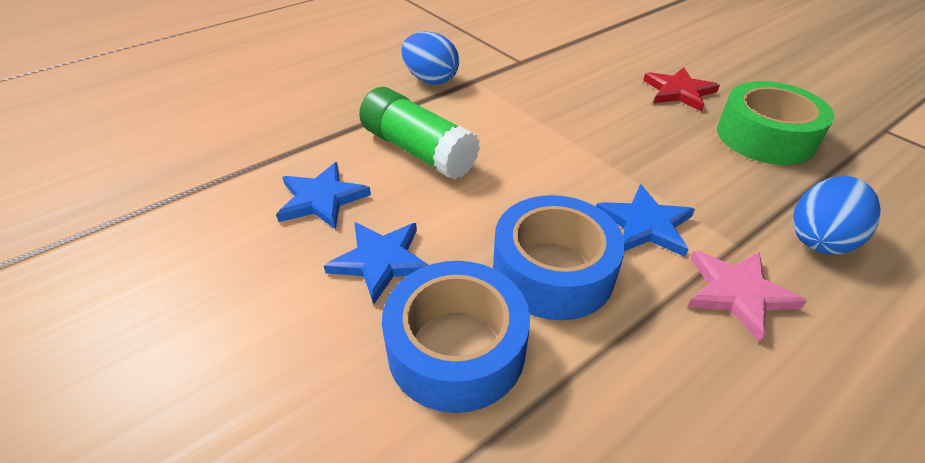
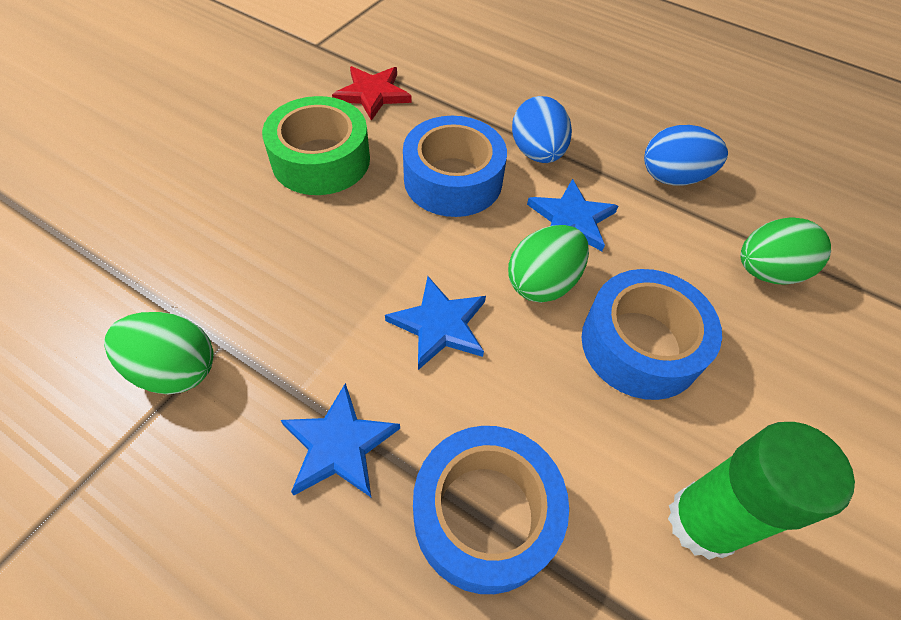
blue tape: 2 -> 3
green egg: 0 -> 3
pink star: 1 -> 0

